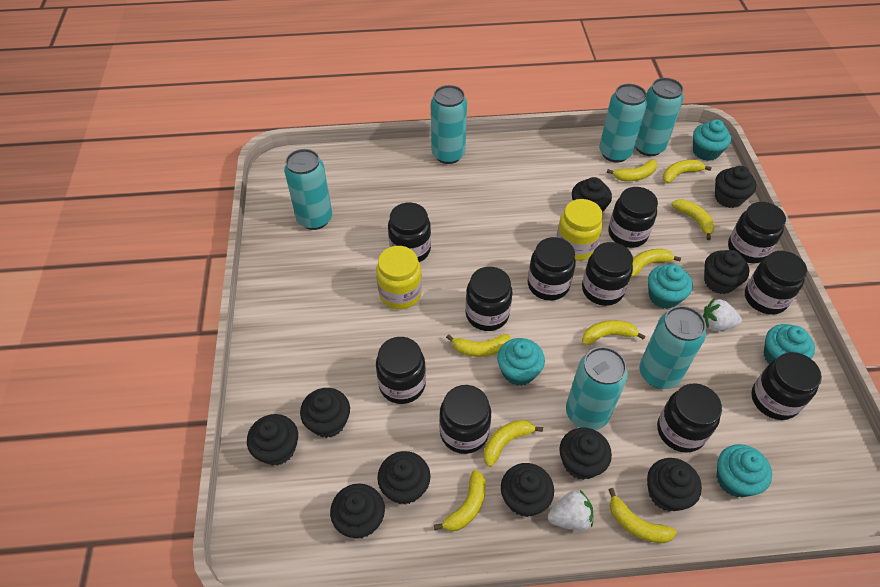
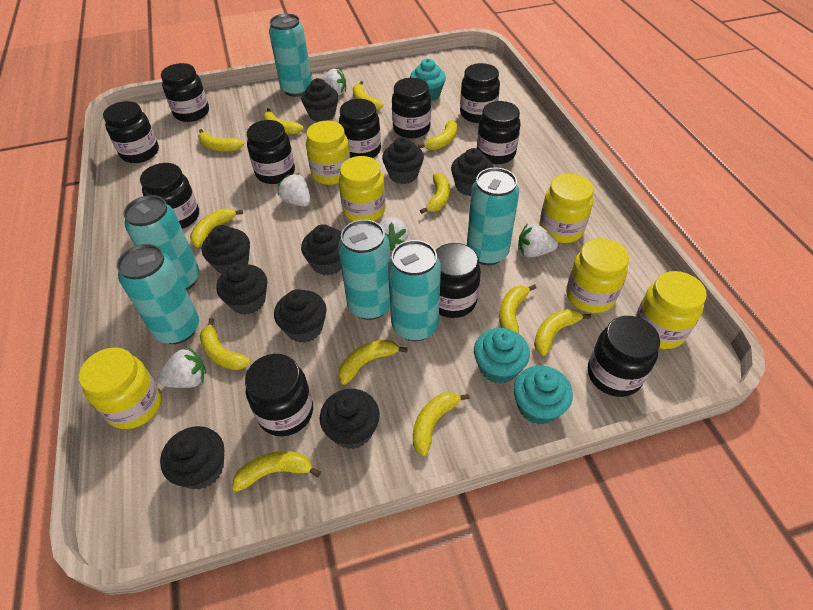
black cupcake: 10 -> 9
turquoise cupcake: 5 -> 3
white strawberry: 2 -> 5
yellow banana: 9 -> 12
yellow jar: 2 -> 6

